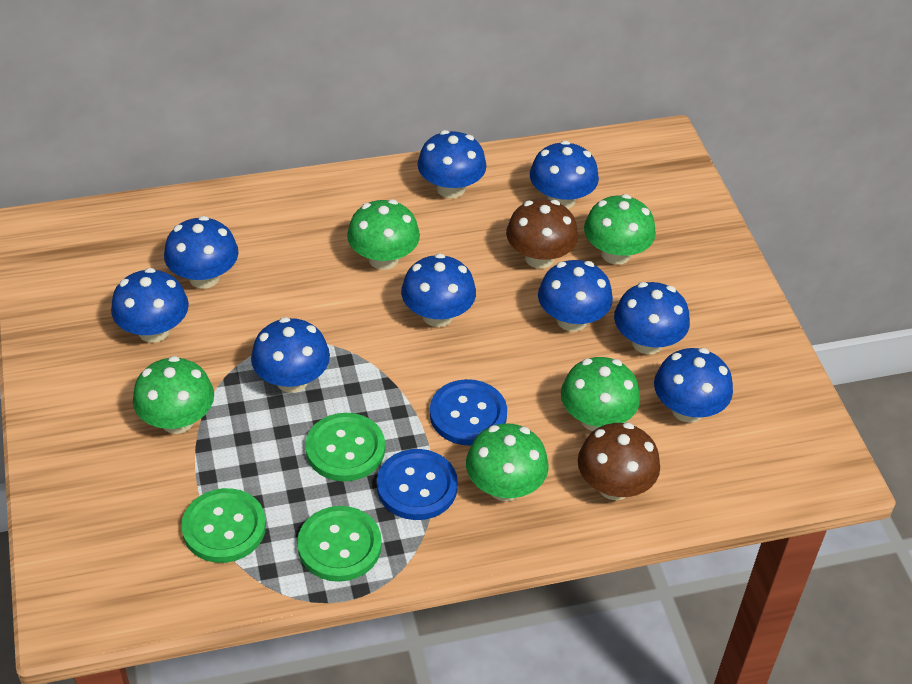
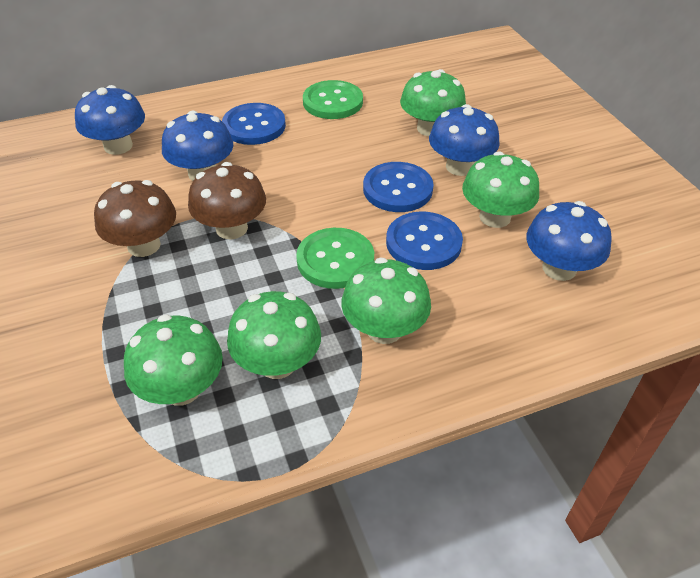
blue button: 2 -> 3
blue mushroom: 9 -> 4
green button: 3 -> 2

